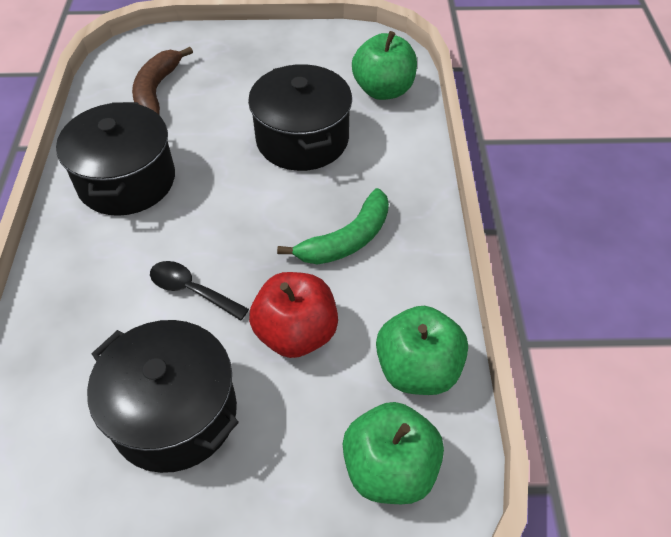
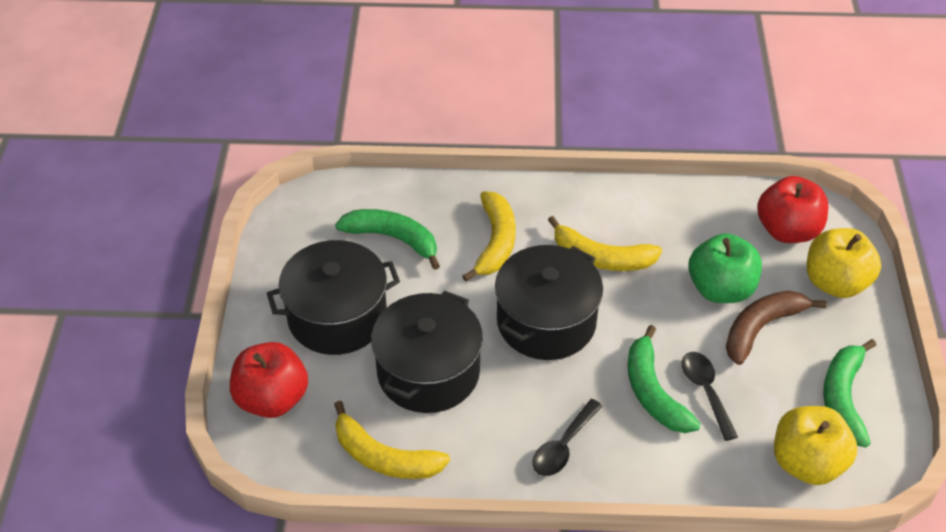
black spoon: 1 -> 2
green apple: 3 -> 1
green banana: 1 -> 3
red apple: 1 -> 2
yellow apple: 0 -> 2
yellow banana: 0 -> 3

